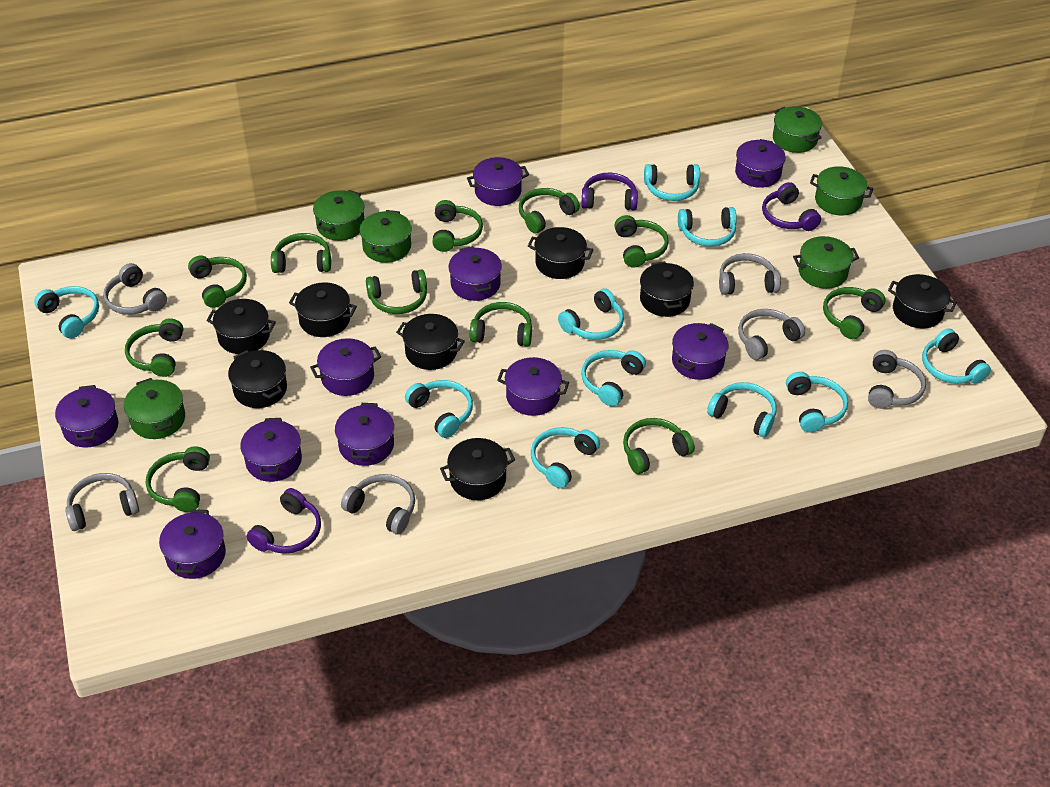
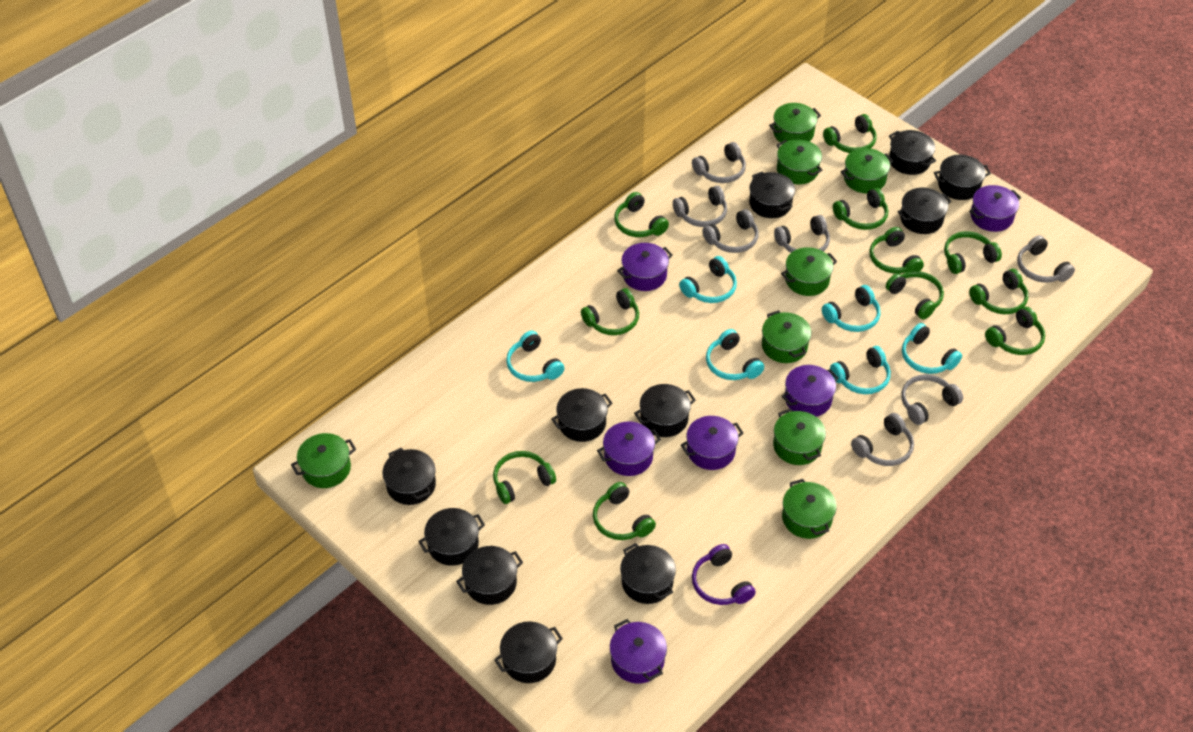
black pot: 8 -> 11
green pot: 6 -> 8
grey headphones: 6 -> 7
purple headphones: 3 -> 1
purple pot: 10 -> 6
turquoise headphones: 10 -> 6

